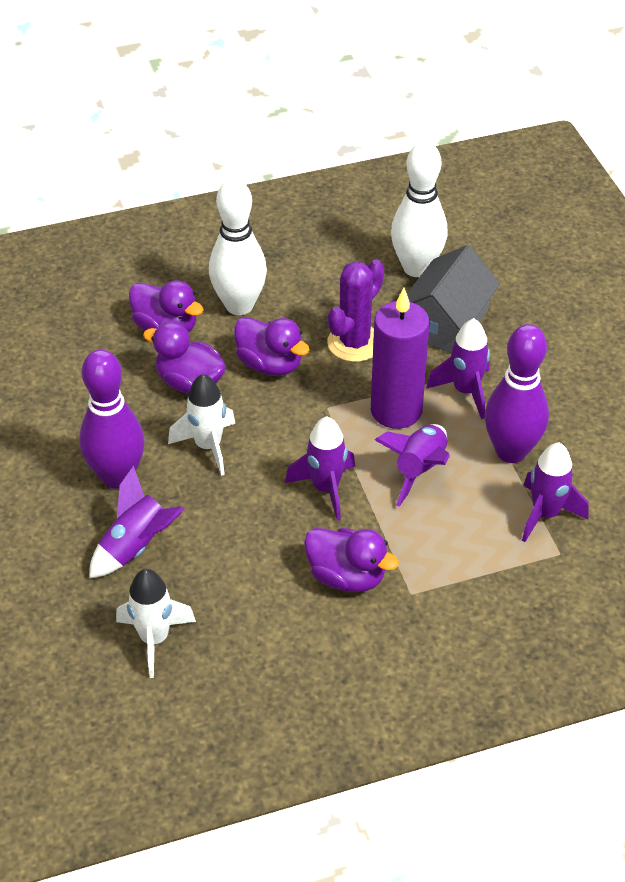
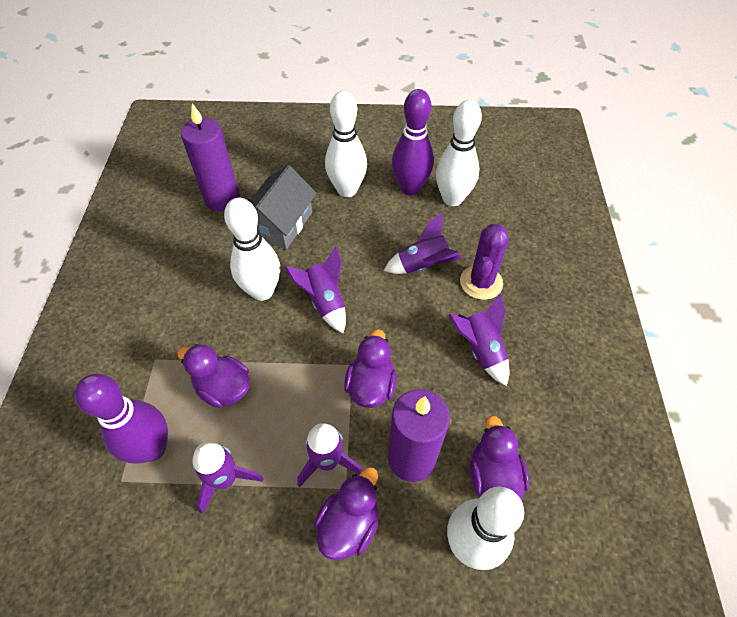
purple candle: 1 -> 2
white bowling pin: 2 -> 4
white rocket: 2 -> 0

